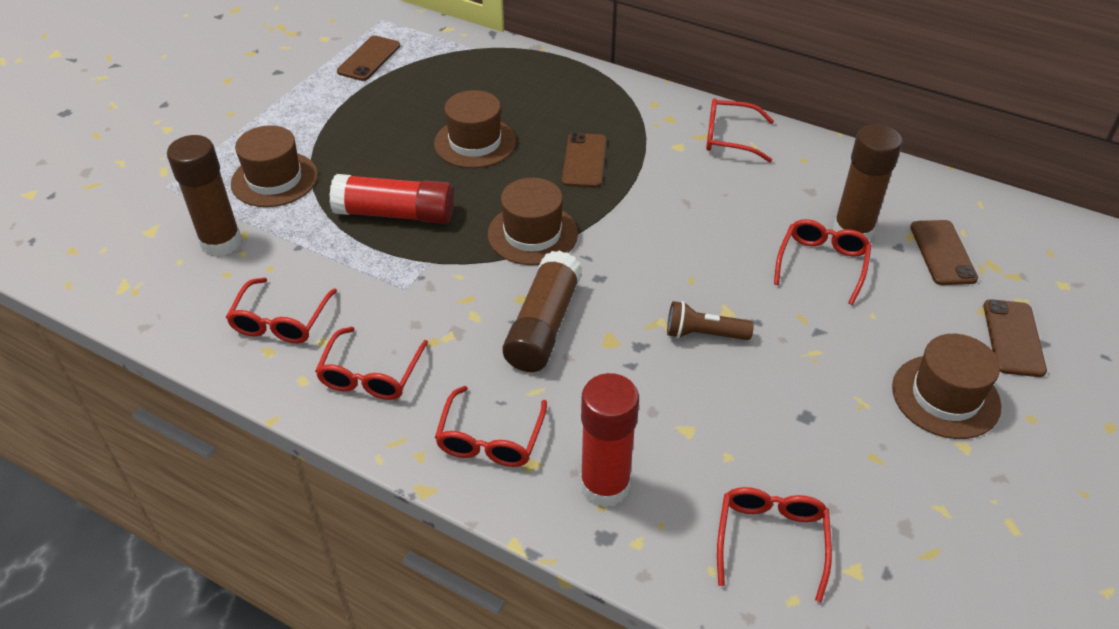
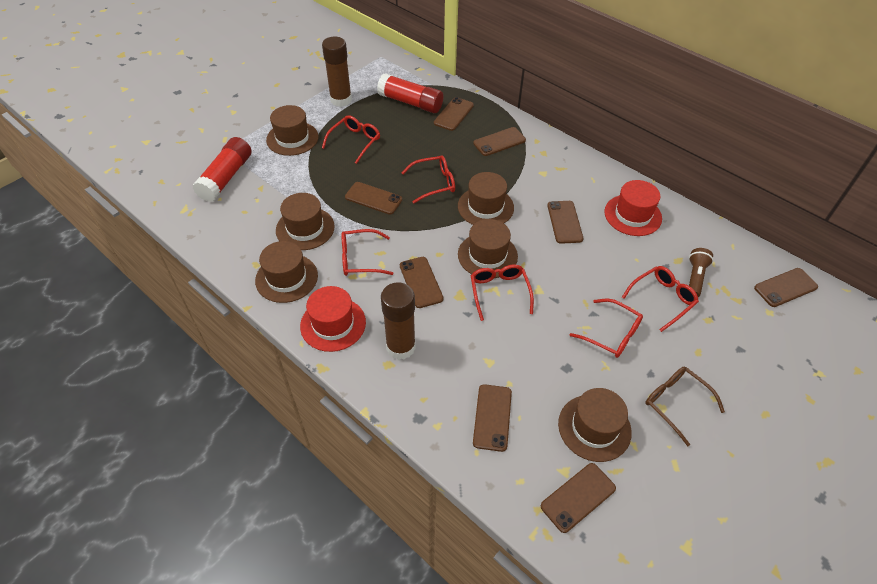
brown glasses: 0 -> 1
brown glue stick: 3 -> 2
brown hat: 4 -> 6
brown phone: 4 -> 8
red hat: 0 -> 2

